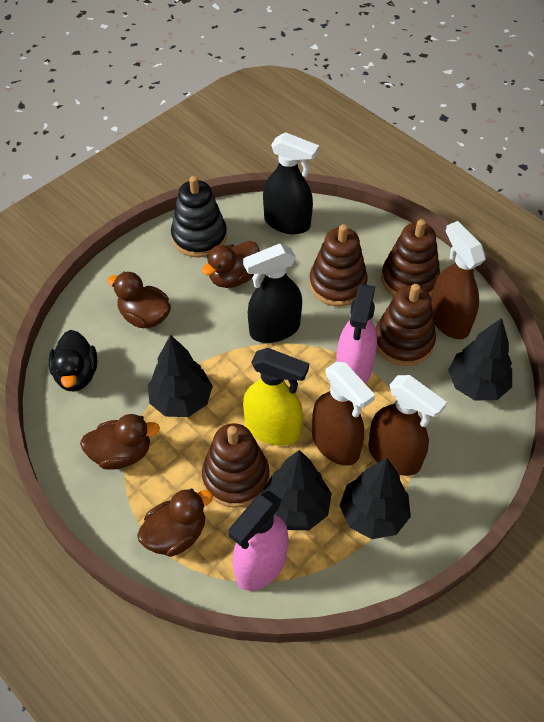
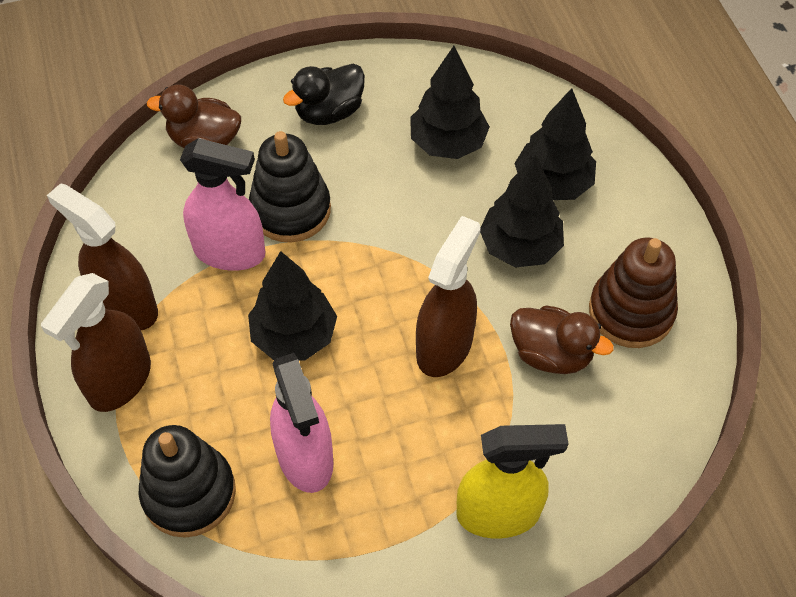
black spray bottle: 2 -> 0
black stacking toy: 1 -> 2
brown duck: 4 -> 2
brown stacking toy: 4 -> 1

